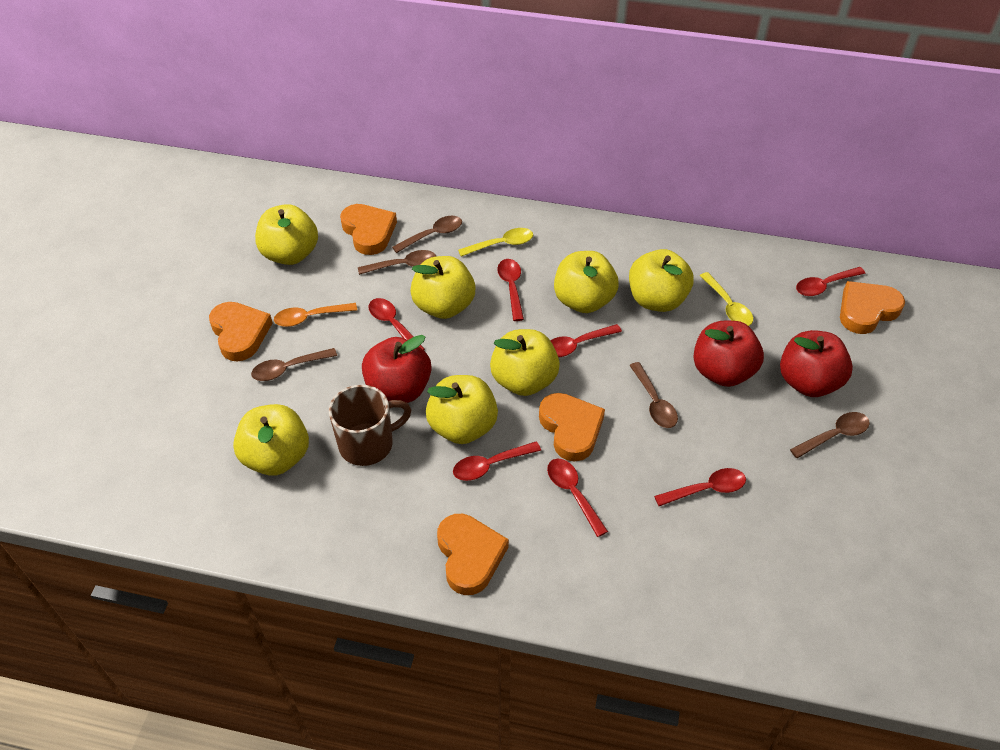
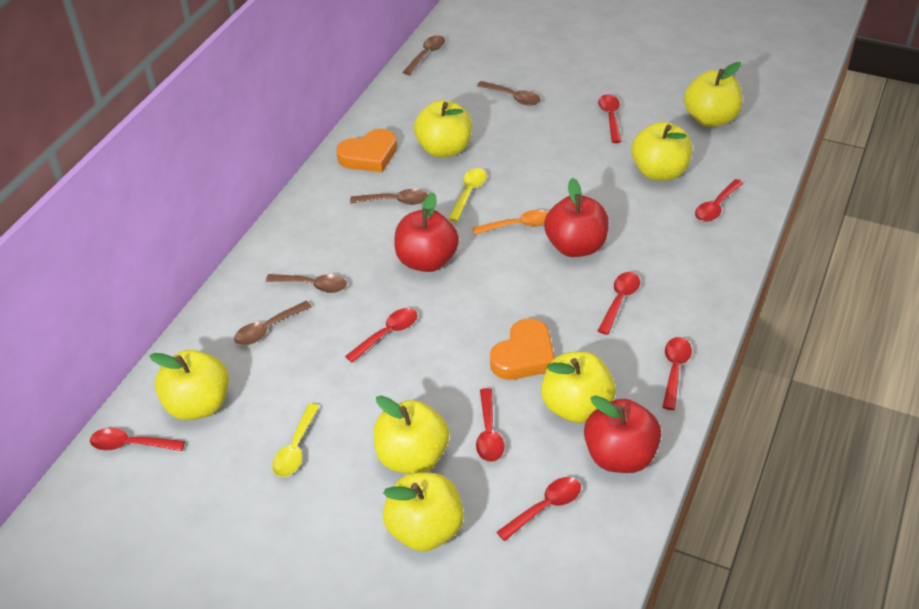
brown mug: 1 -> 0
orange heart: 5 -> 2
red spoon: 7 -> 8

